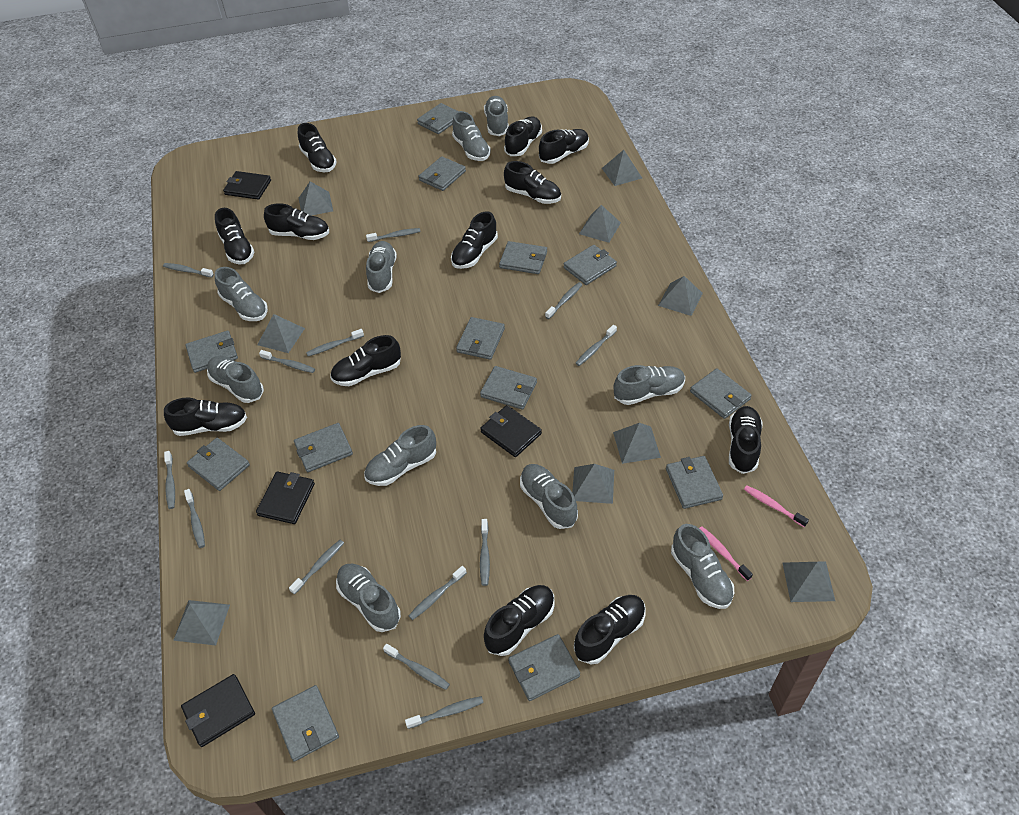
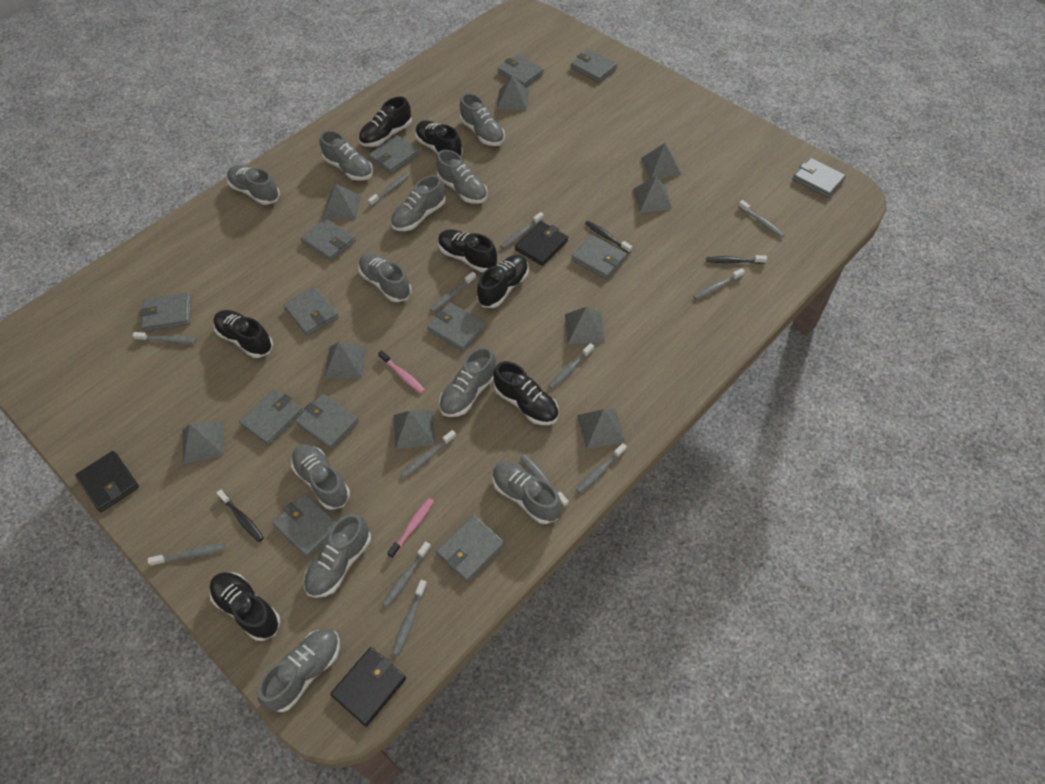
black shoe: 12 -> 7
black toothbrush: 0 -> 3
black wallet: 4 -> 3
grey shoe: 10 -> 11

